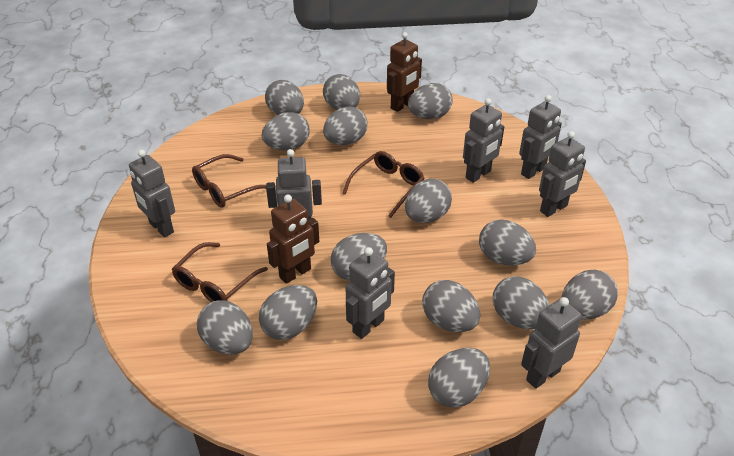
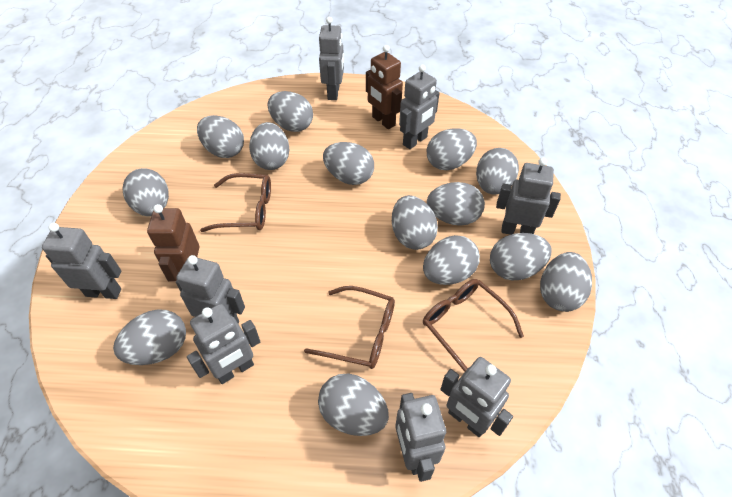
grey robot: 7 -> 8

